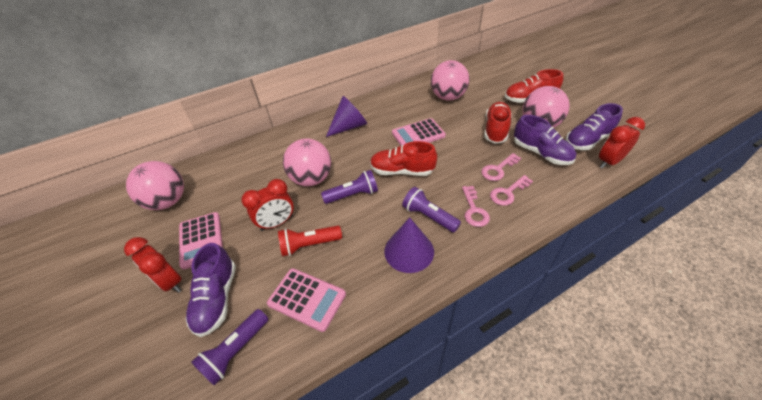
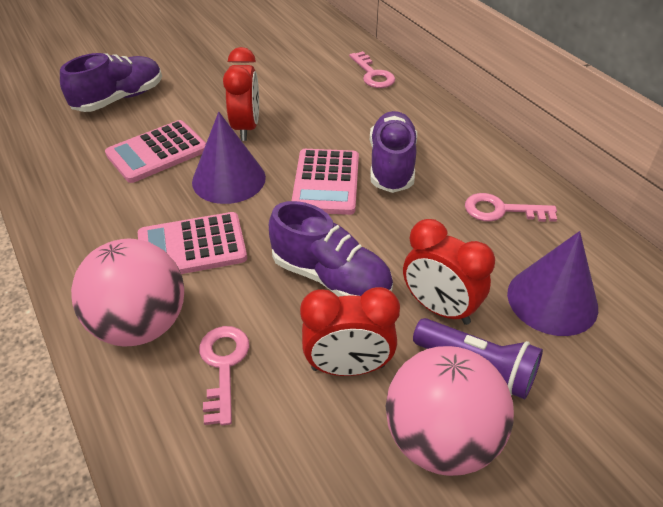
pink ball: 4 -> 2
purple flashlight: 3 -> 1
red flashlight: 1 -> 0
red shoe: 3 -> 0

